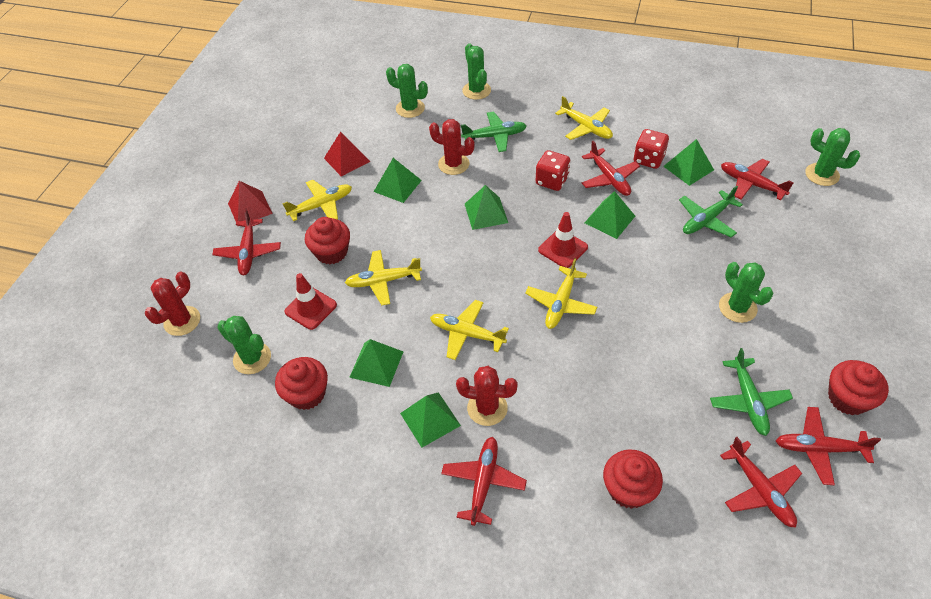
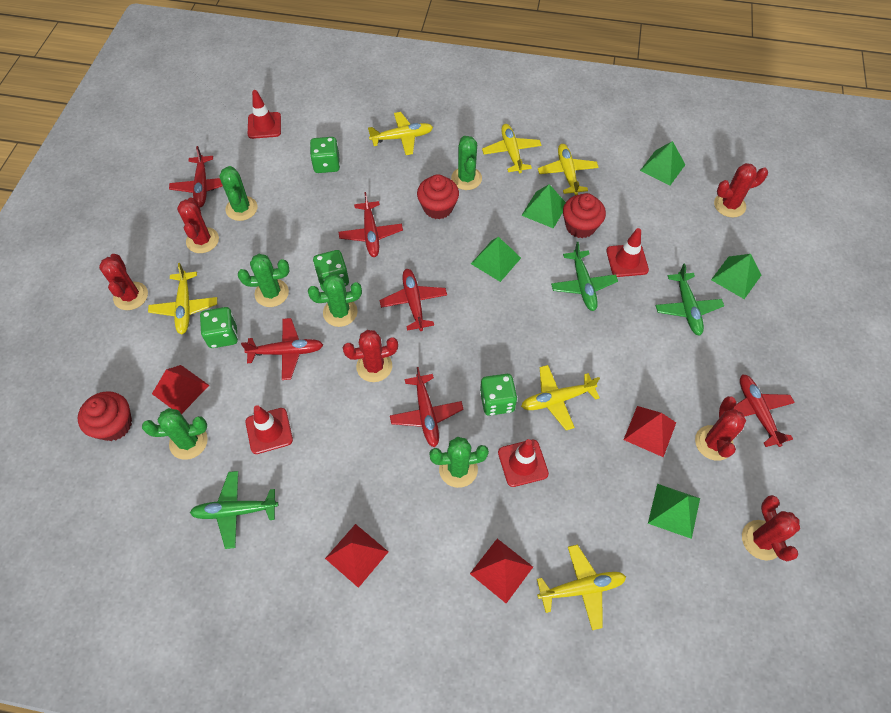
green cactus: 5 -> 6
green dice: 0 -> 4
green pyramid: 6 -> 5
red cactus: 3 -> 6
red cupcake: 4 -> 3
red dice: 2 -> 0
red pyramid: 2 -> 4
red traffic cone: 2 -> 4
yellow plane: 5 -> 6

